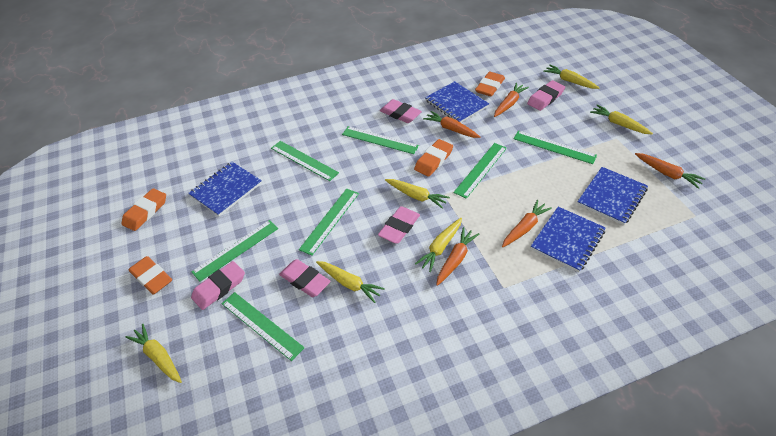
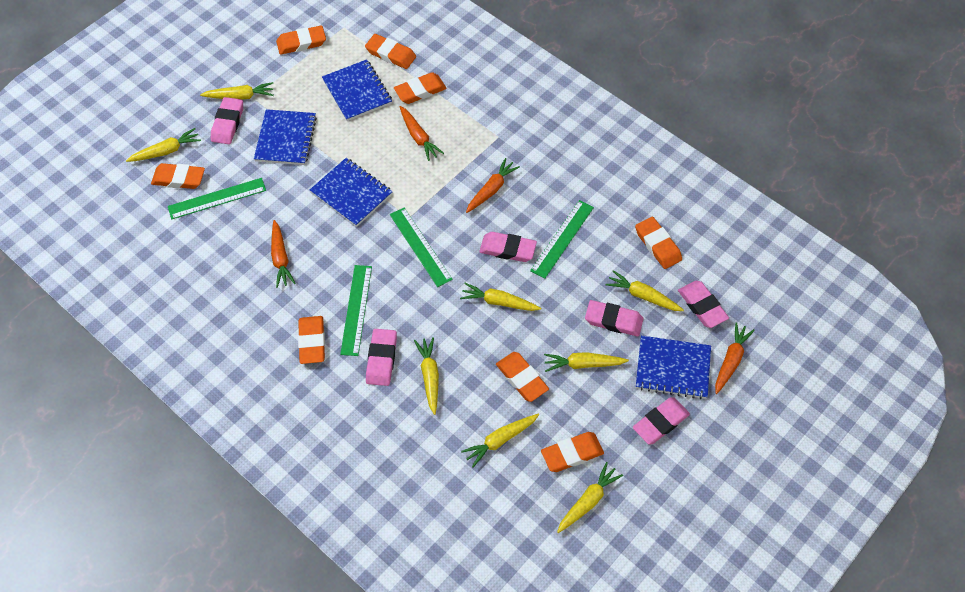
green ruler: 7 -> 4
orange carrot: 5 -> 4
orange eraser: 4 -> 8
pink eraser: 5 -> 6
yellow carrot: 6 -> 8

